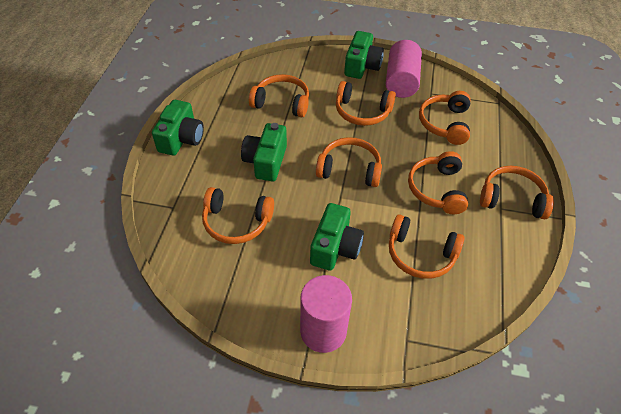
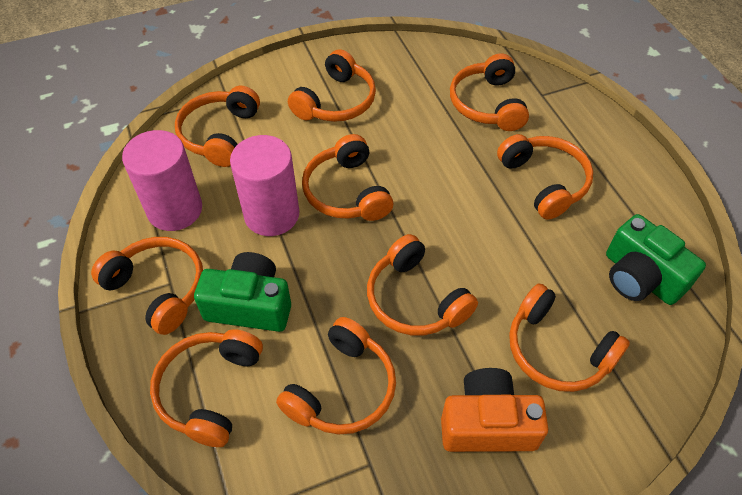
green camera: 4 -> 2
orange camera: 0 -> 1
orange headphones: 8 -> 10

